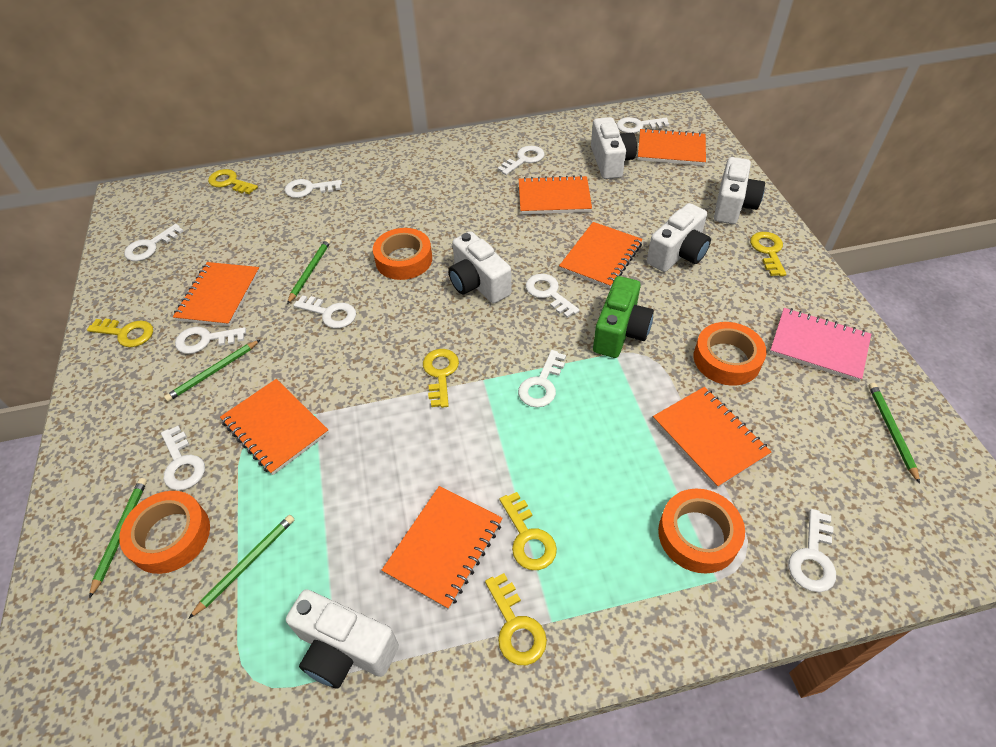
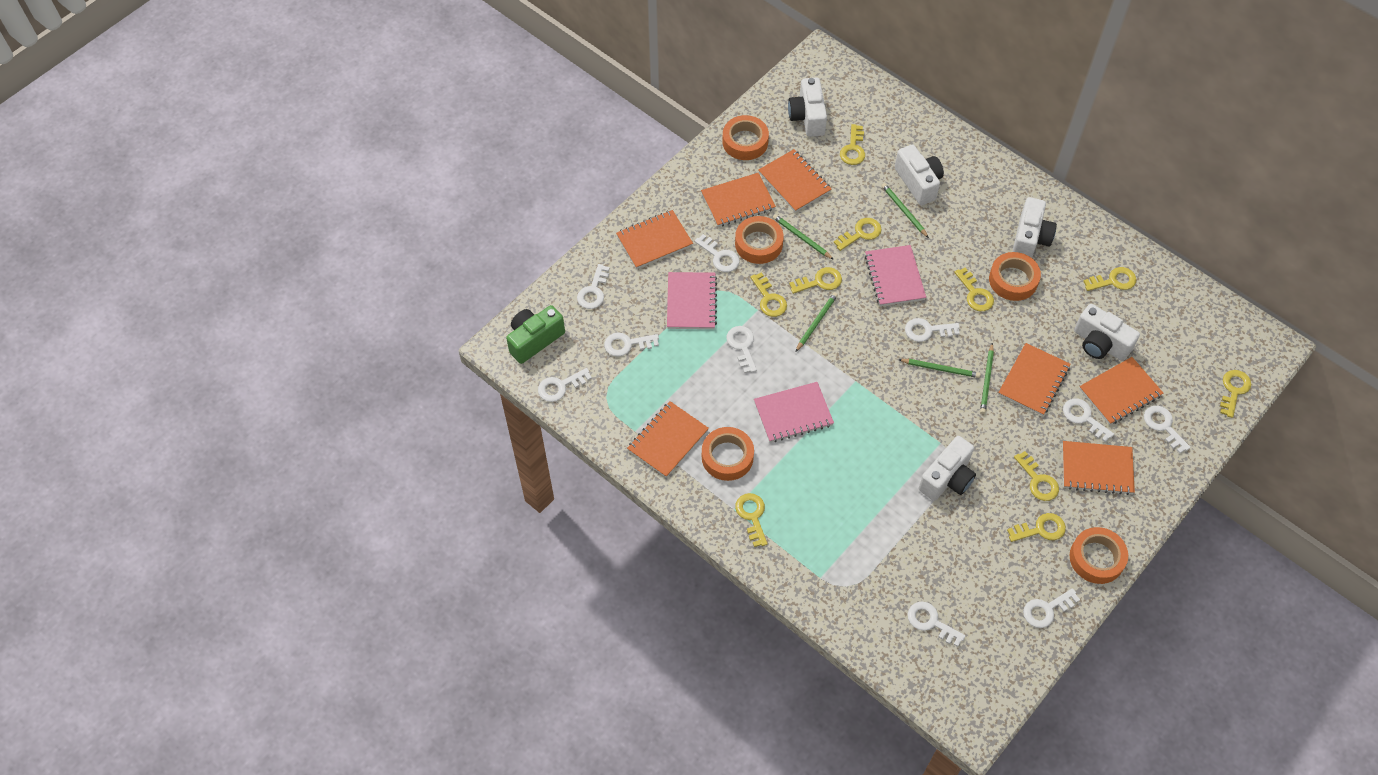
orange tape: 4 -> 5
pink notebook: 1 -> 3
yellow key: 6 -> 10

